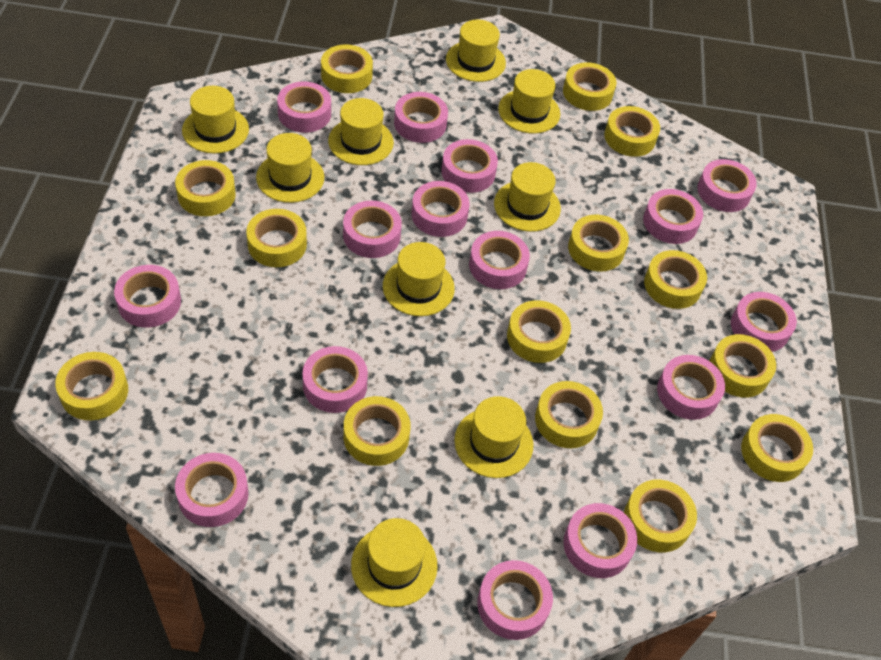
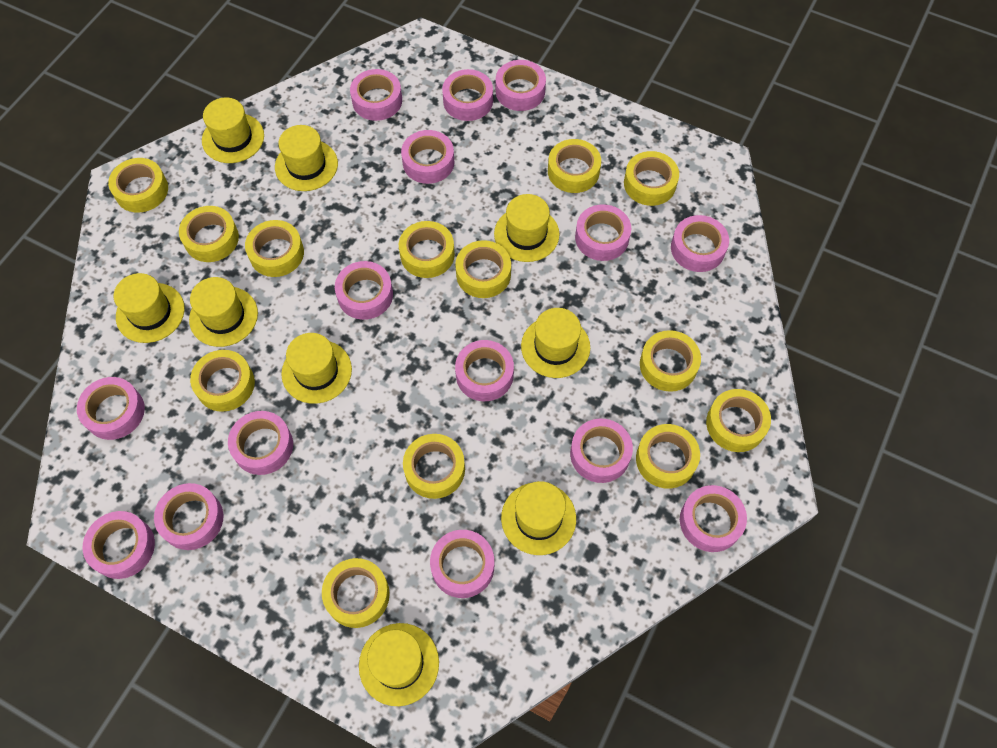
yellow tape: 14 -> 13

